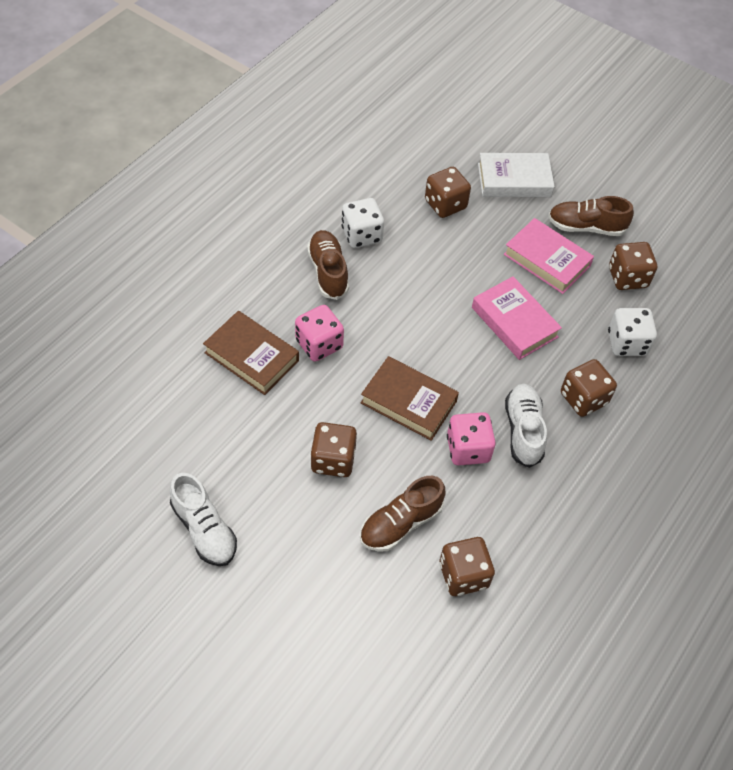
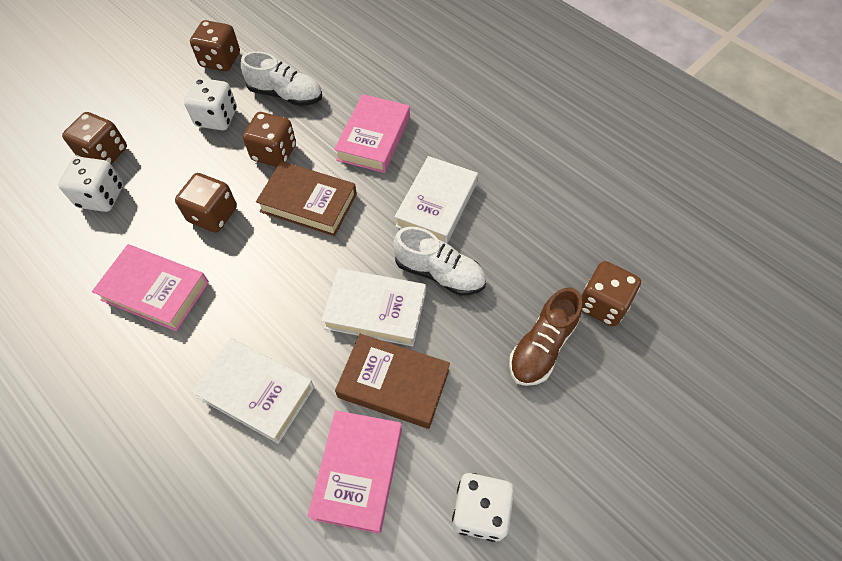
brown shoe: 3 -> 1
pink book: 2 -> 3
pink dice: 2 -> 0
white book: 1 -> 3
white dice: 2 -> 3

